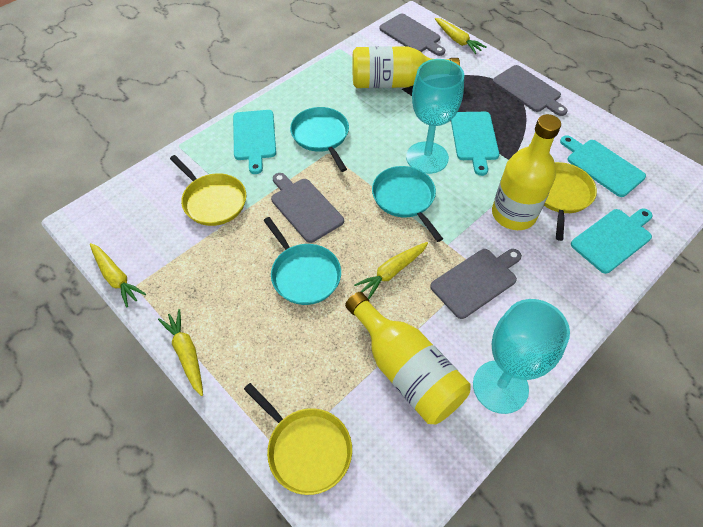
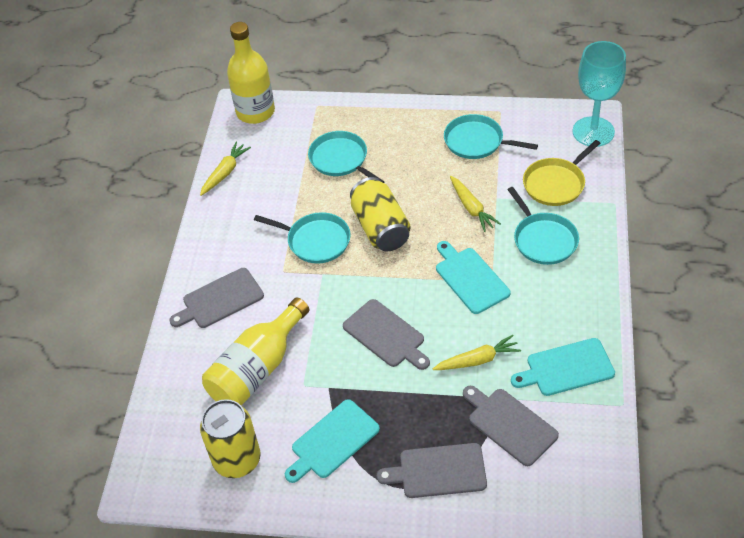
turquoise cutting board: 4 -> 3
turquoise goblet: 2 -> 1
turquoise pan: 3 -> 4
yellow bottle: 3 -> 2
yellow can: 0 -> 2
yellow carrot: 4 -> 3
yellow pan: 3 -> 1

